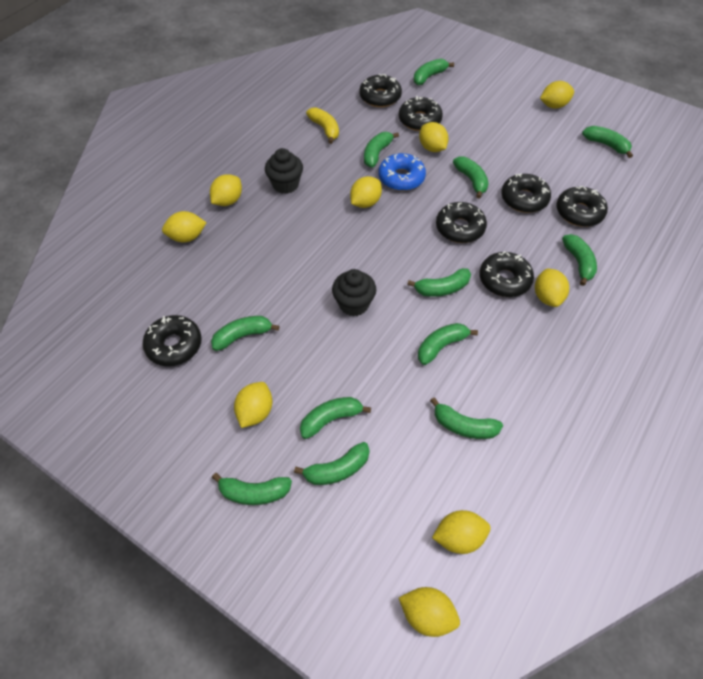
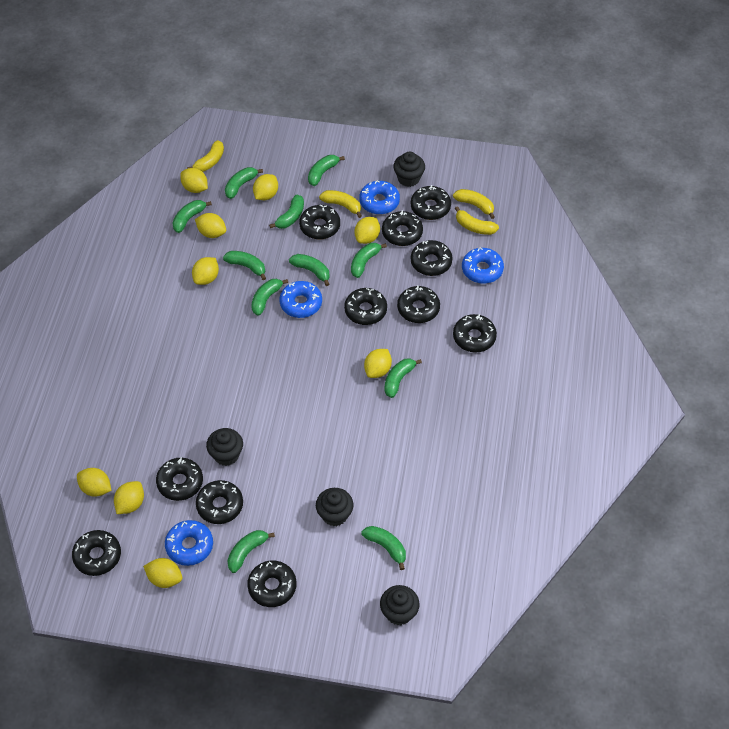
black cupcake: 2 -> 4
black donut: 7 -> 11
blue donut: 1 -> 4
green banana: 12 -> 11
yellow banana: 1 -> 4

